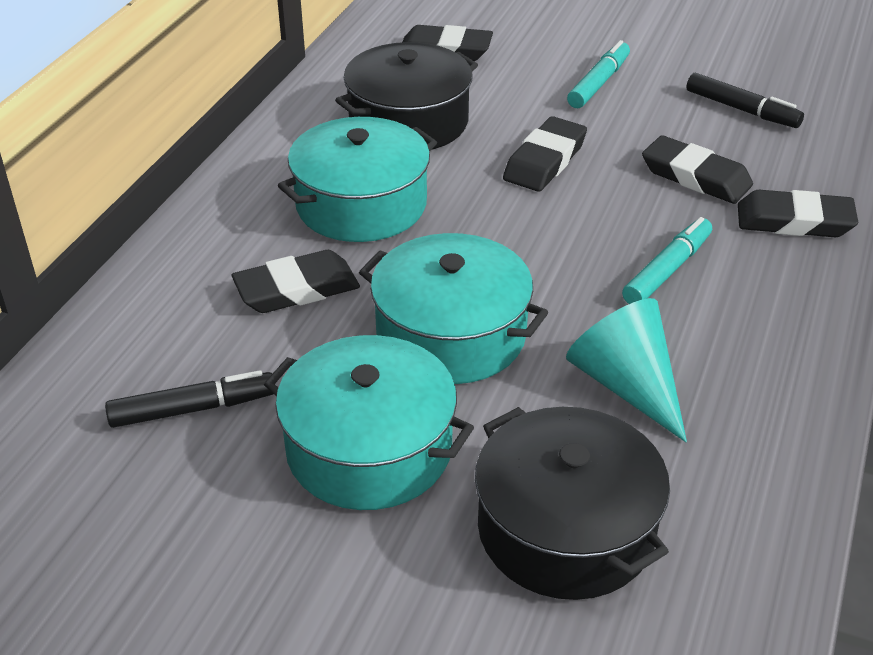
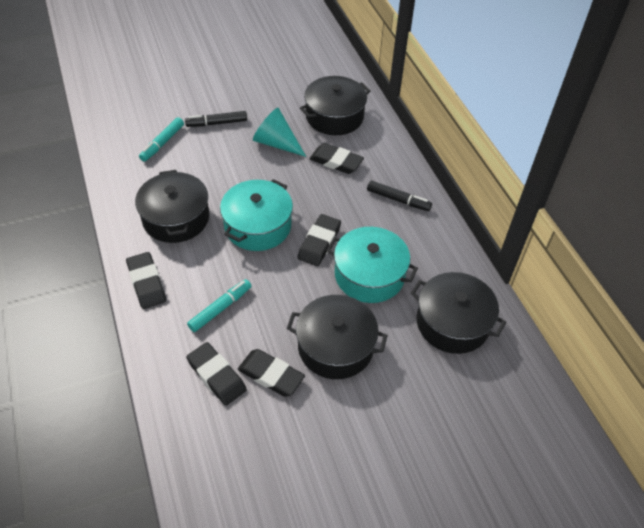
black pot: 2 -> 4
turquoise pot: 3 -> 2

